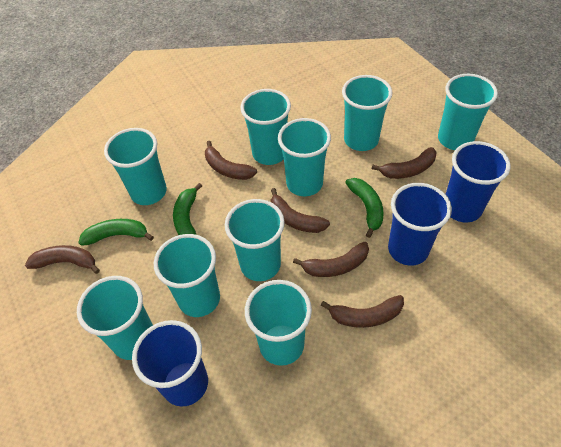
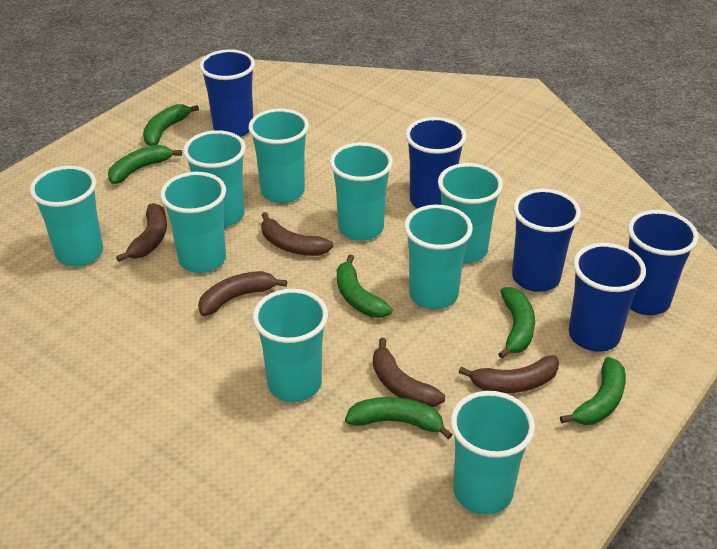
blue cup: 3 -> 5
brown banana: 6 -> 5
green banana: 3 -> 6

